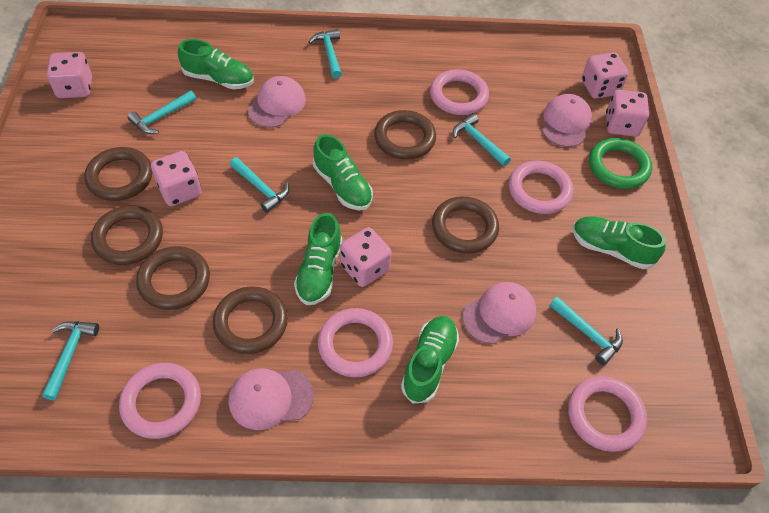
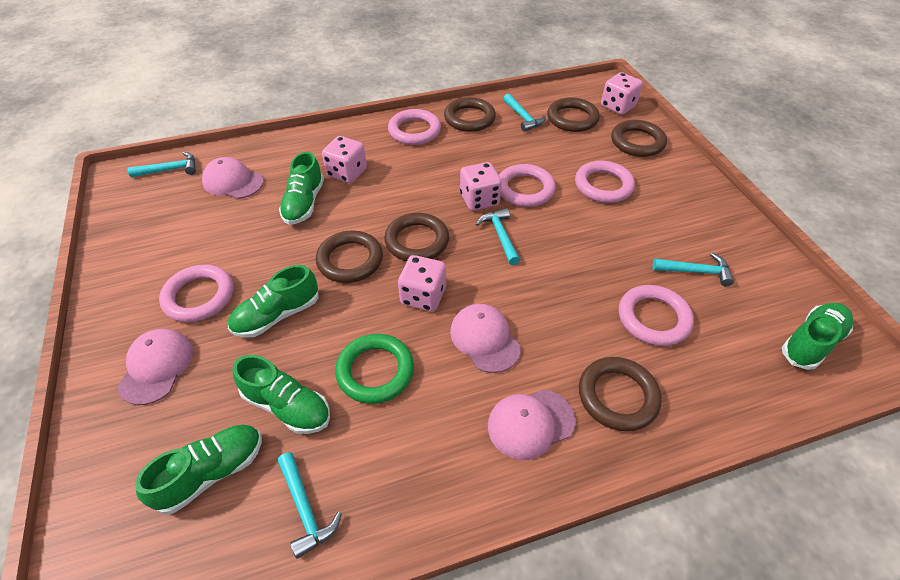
pink dice: 5 -> 4
turquoise hammer: 6 -> 5

